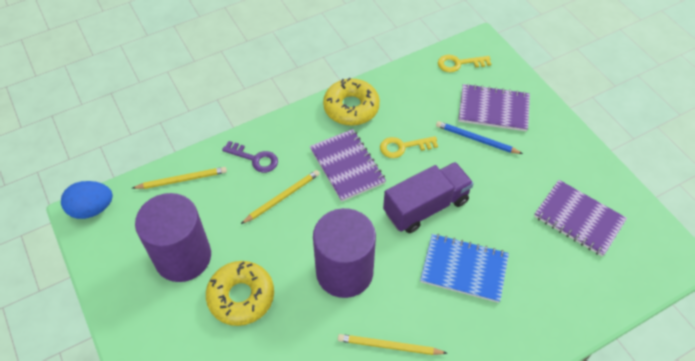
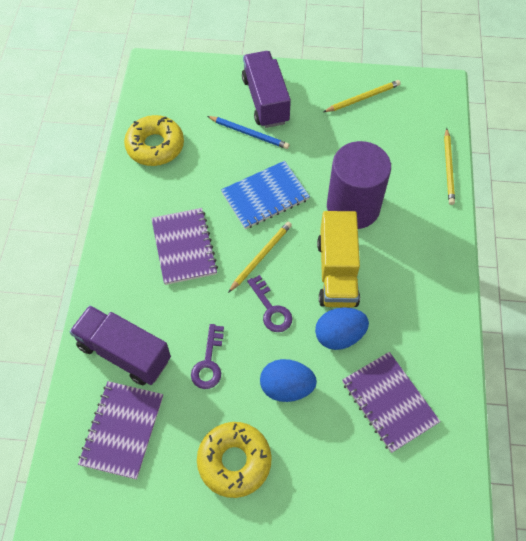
blue egg: 1 -> 2
purple cylinder: 2 -> 1
purple key: 1 -> 2
purple truck: 1 -> 2
yellow key: 2 -> 0
yellow truck: 0 -> 1

